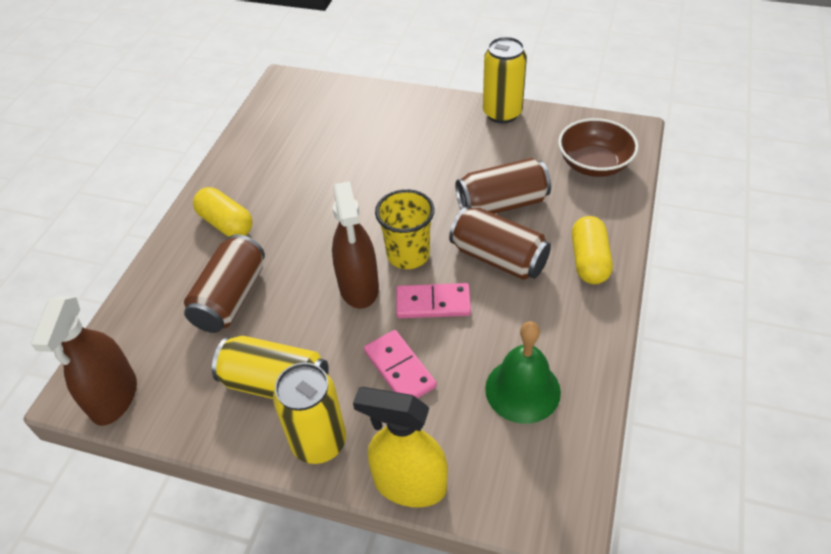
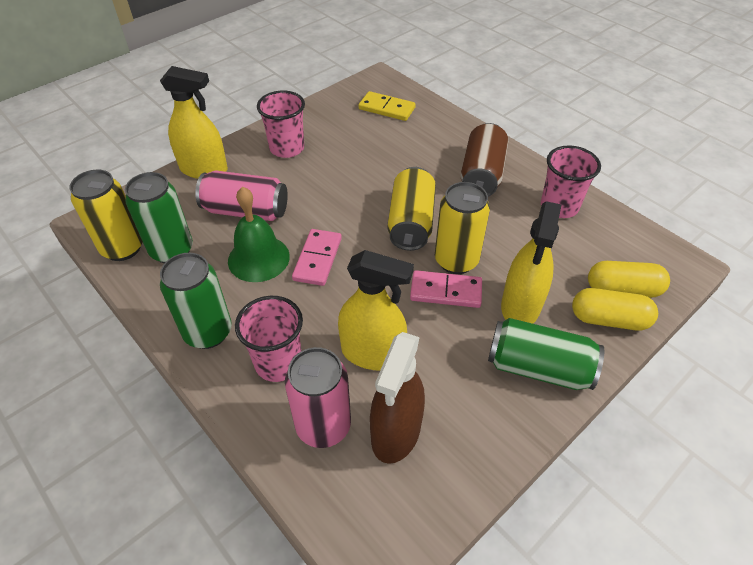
brown bowl: 1 -> 0
brown can: 3 -> 1
brown spray bottle: 2 -> 1
green can: 0 -> 3
pink can: 0 -> 2
pink cup: 0 -> 3
yellow cup: 1 -> 0
yellow domino: 0 -> 1
yellow spray bottle: 1 -> 3

